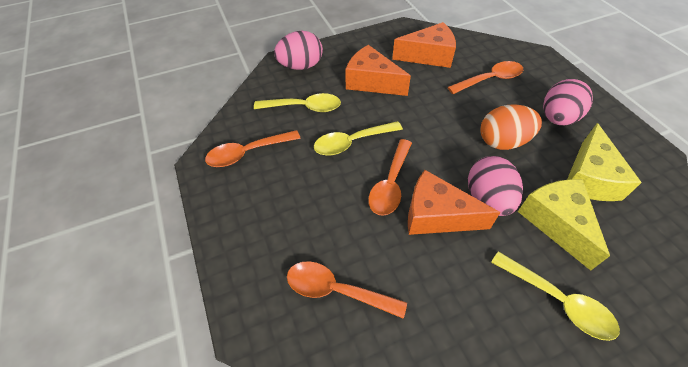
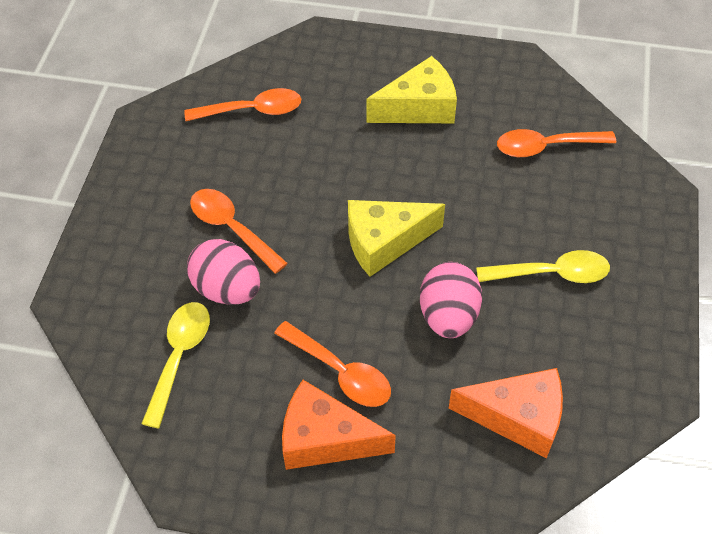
orange cheese: 3 -> 2
orange egg: 1 -> 0
pink egg: 3 -> 2
yellow spoon: 3 -> 2

